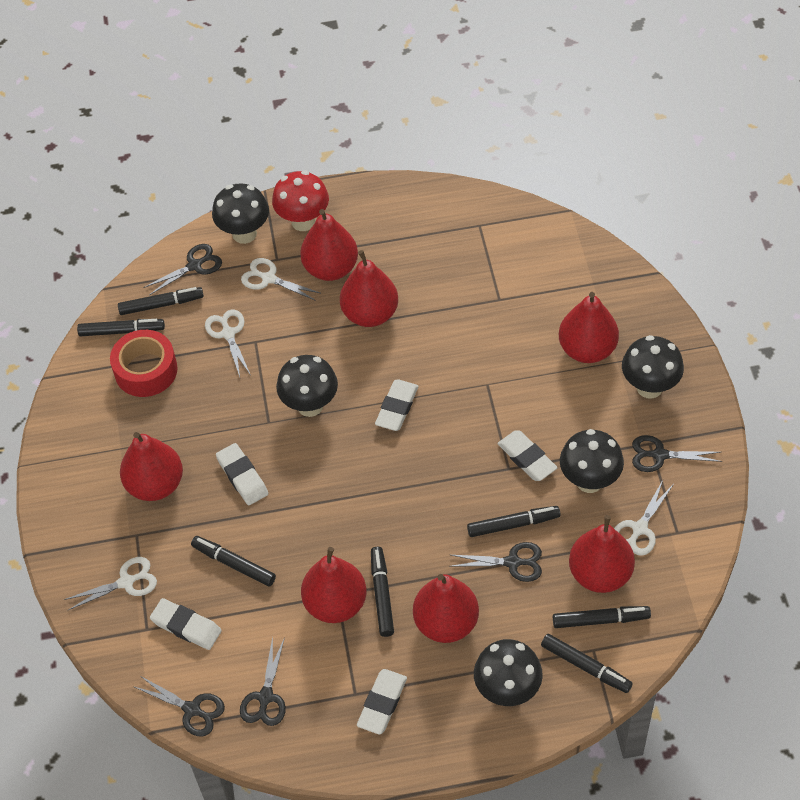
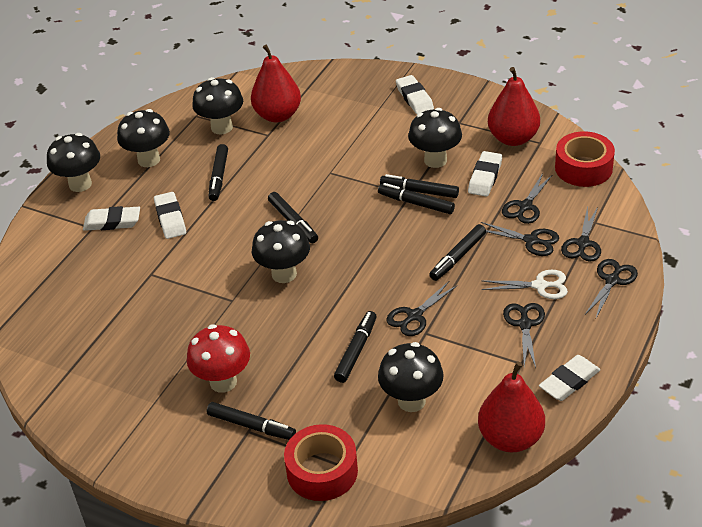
black mushroom: 5 -> 6
black scissors: 5 -> 6
red pear: 7 -> 3
red tape: 1 -> 2
white scissors: 4 -> 1

